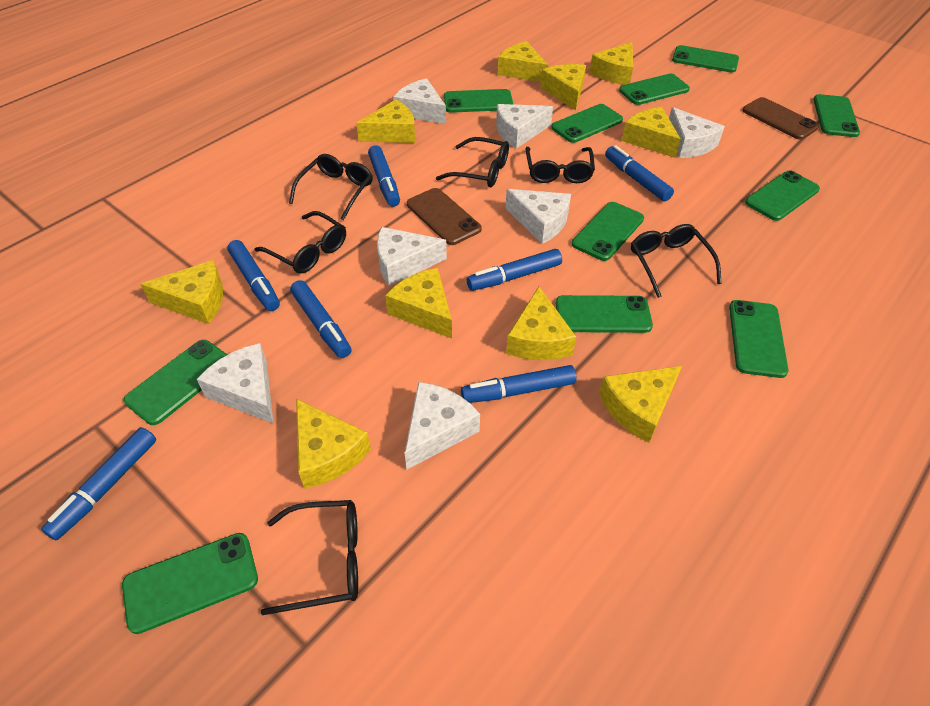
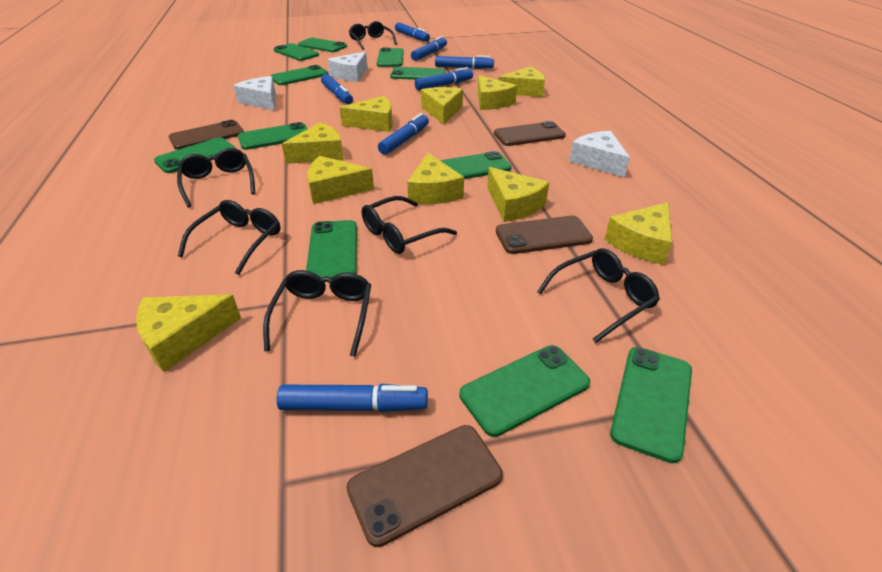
brown phone: 2 -> 4
white cheese: 7 -> 3

